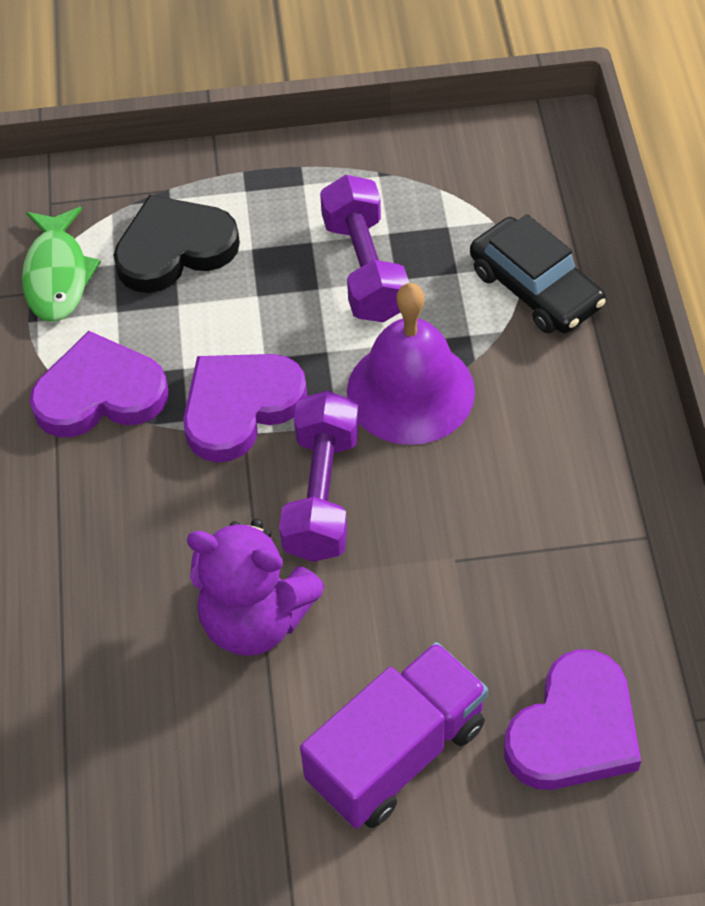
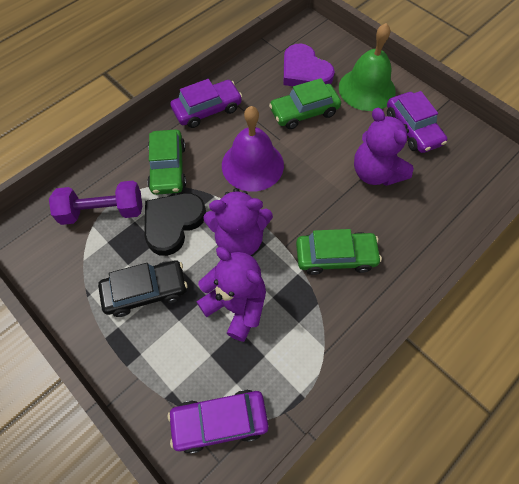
green bell: 0 -> 1
green car: 0 -> 3
green fish: 1 -> 0
purple car: 0 -> 3
purple dumbbell: 2 -> 1
purple heart: 3 -> 1
purple teddy bear: 1 -> 3
purple truck: 1 -> 0

